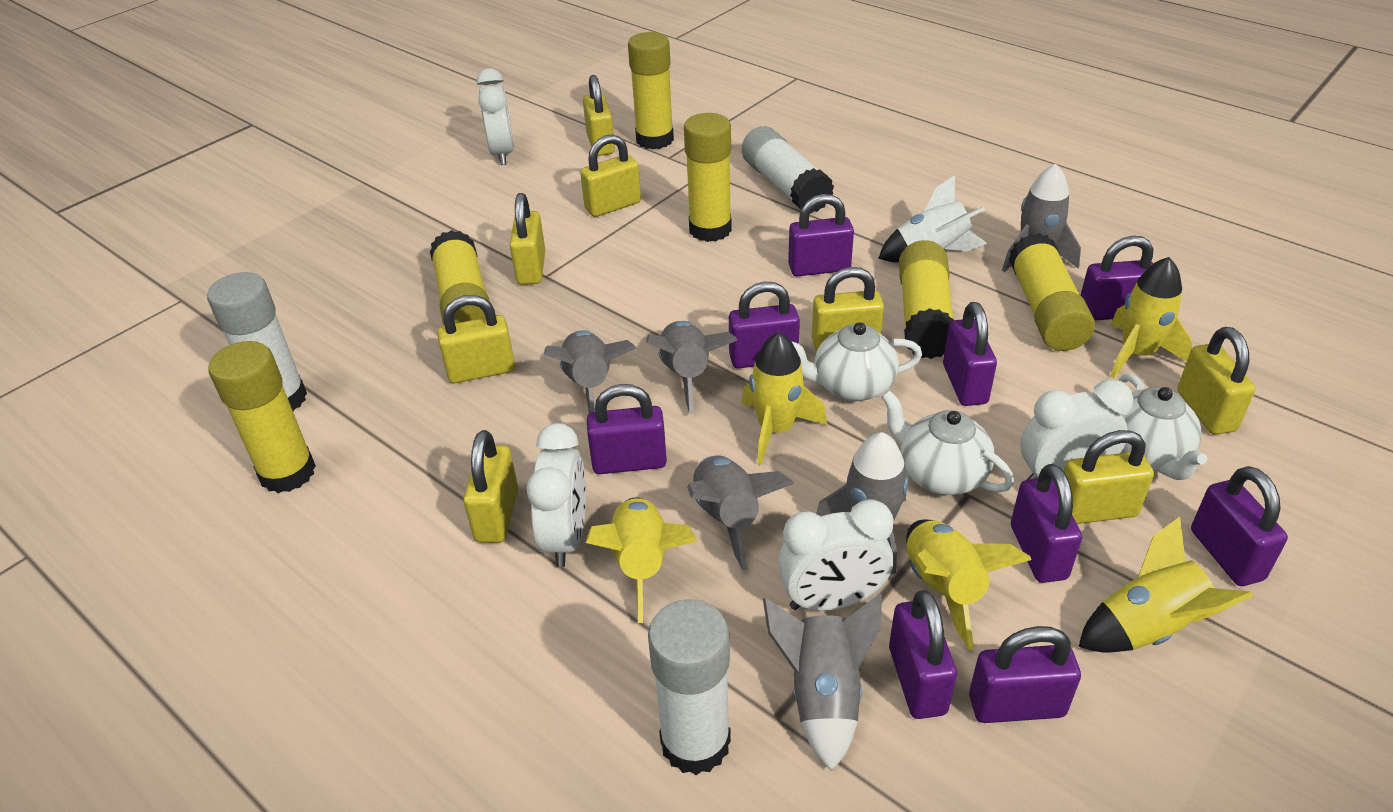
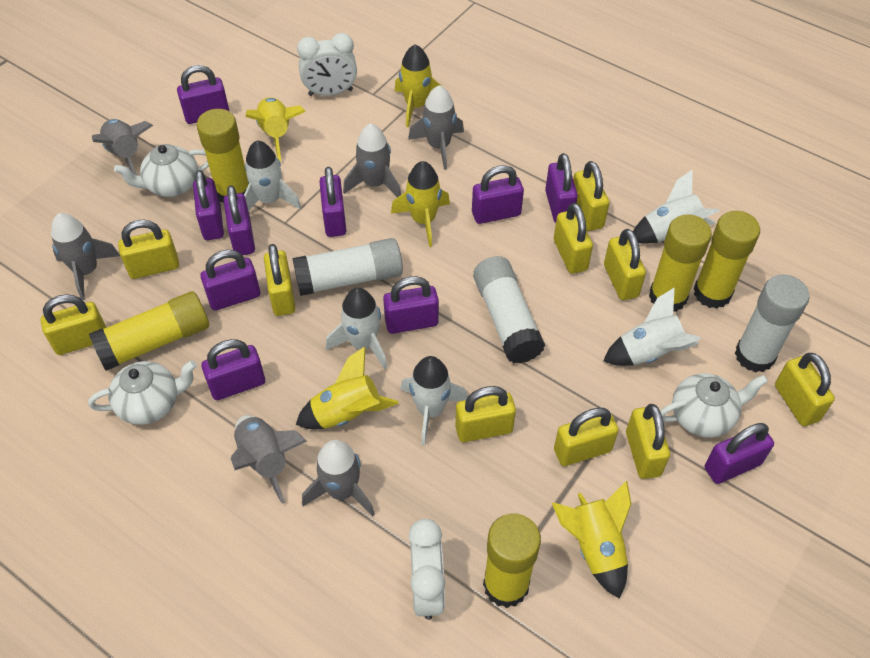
purple padlock: 9 -> 10
white clock: 4 -> 2
white rocket: 1 -> 5
yellow glue stick: 6 -> 5
yellow padlock: 8 -> 10

